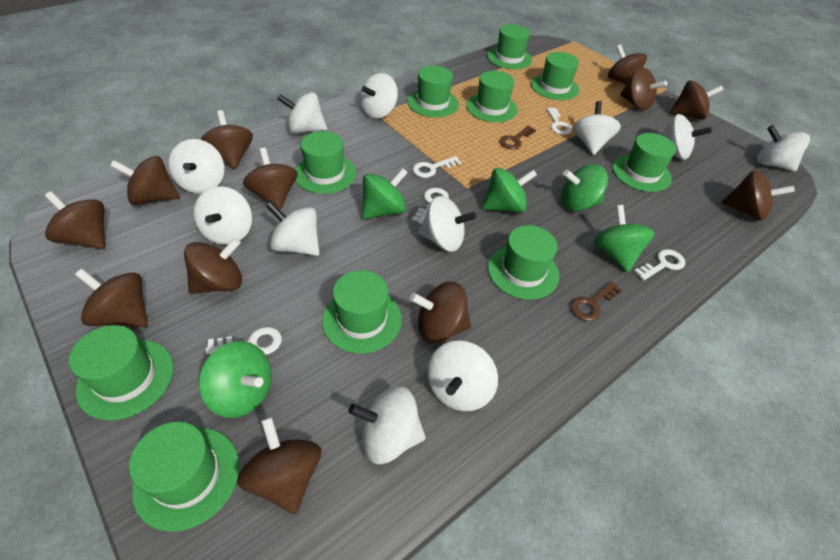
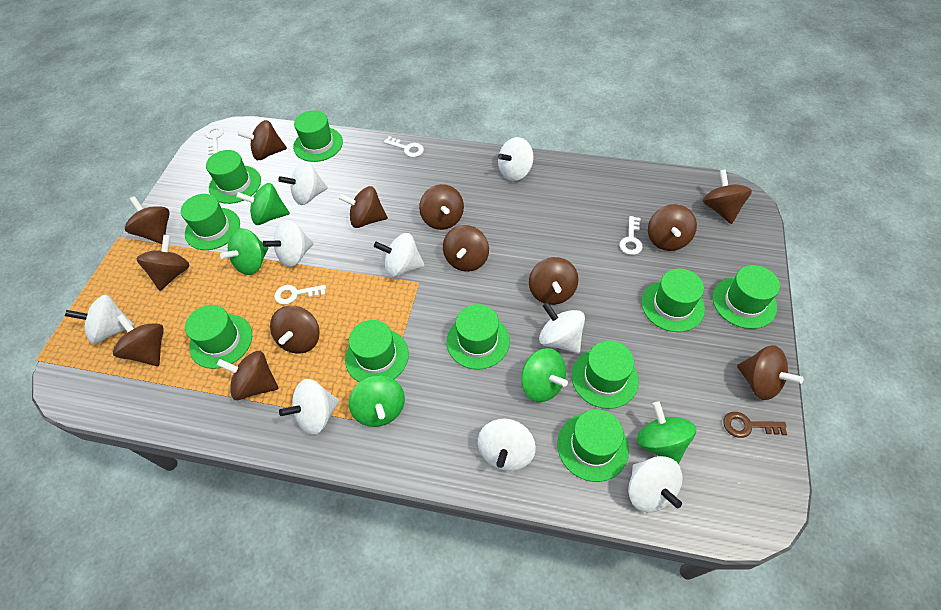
brown key: 2 -> 1
brown spinning top: 12 -> 13
white key: 5 -> 4
white spinning top: 11 -> 9

